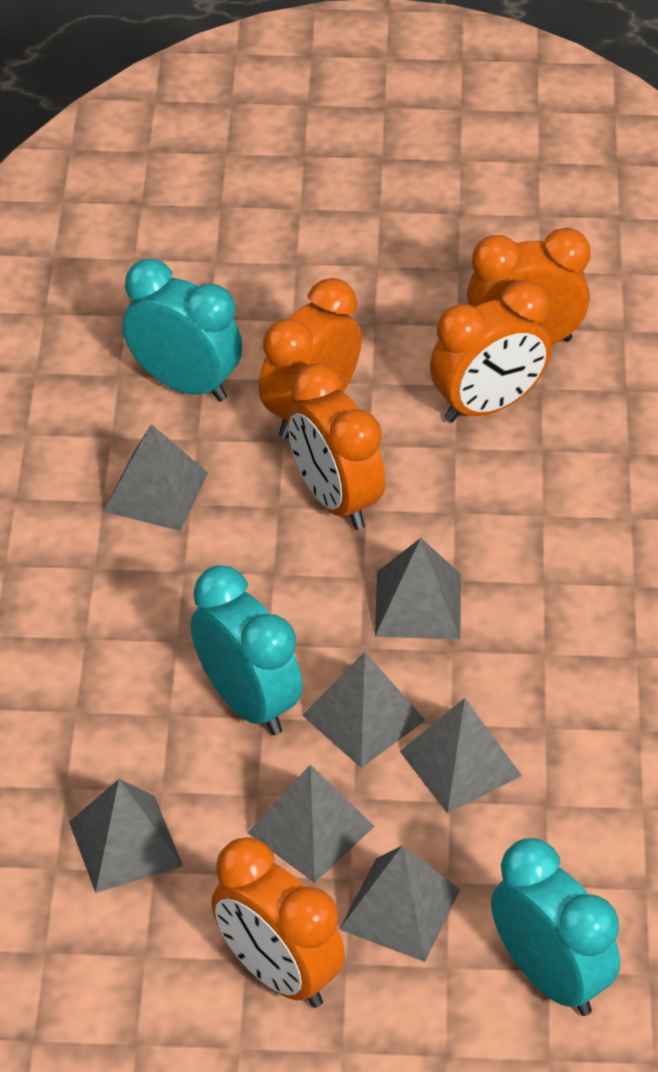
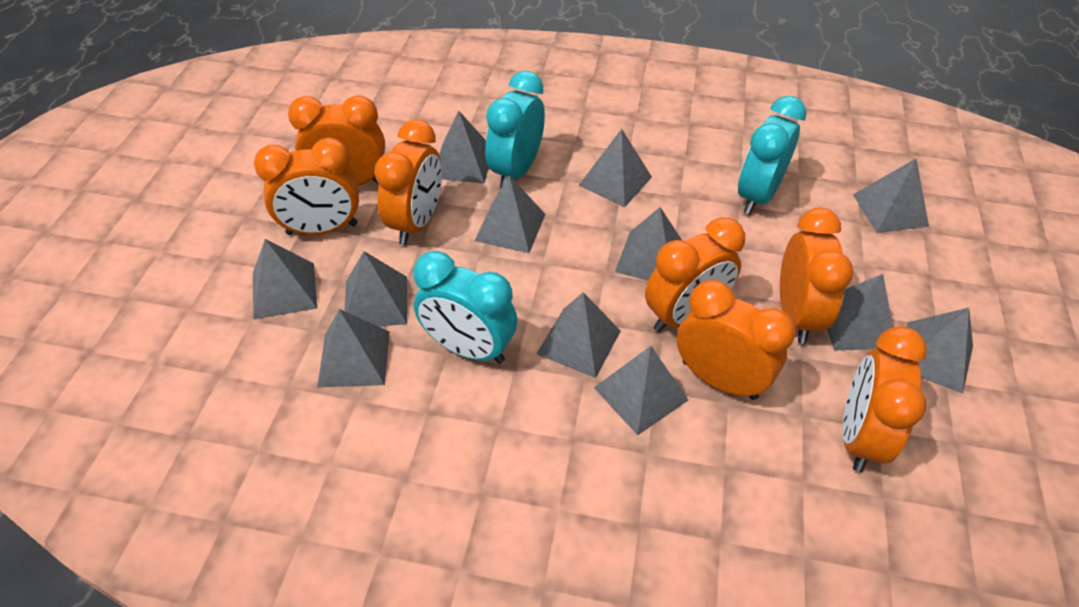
grey pyramid: 7 -> 12
orange clock: 5 -> 7

